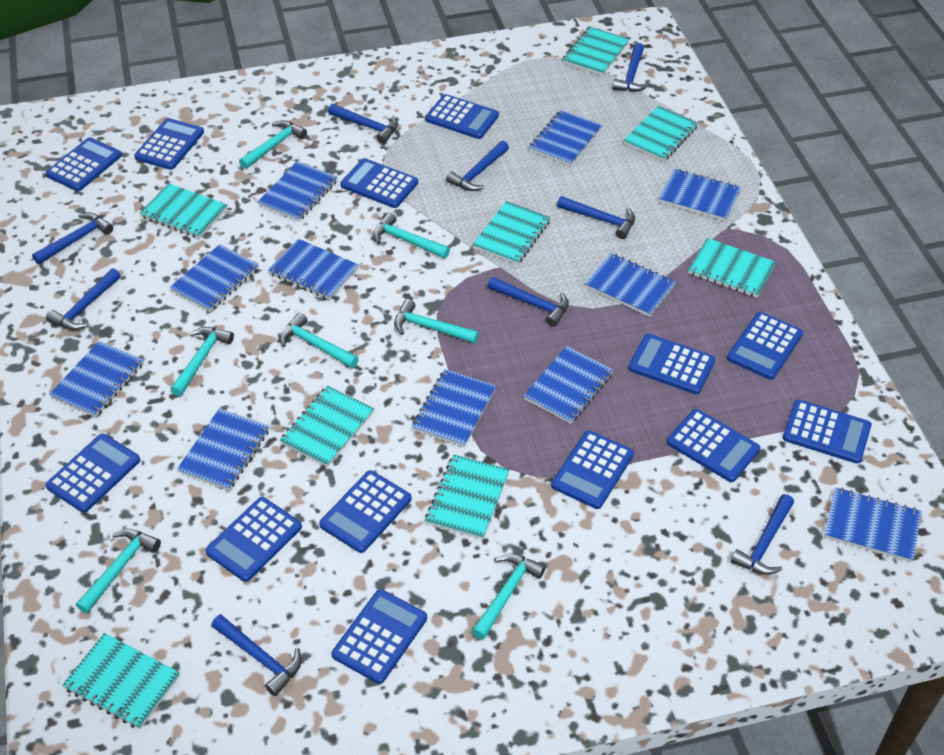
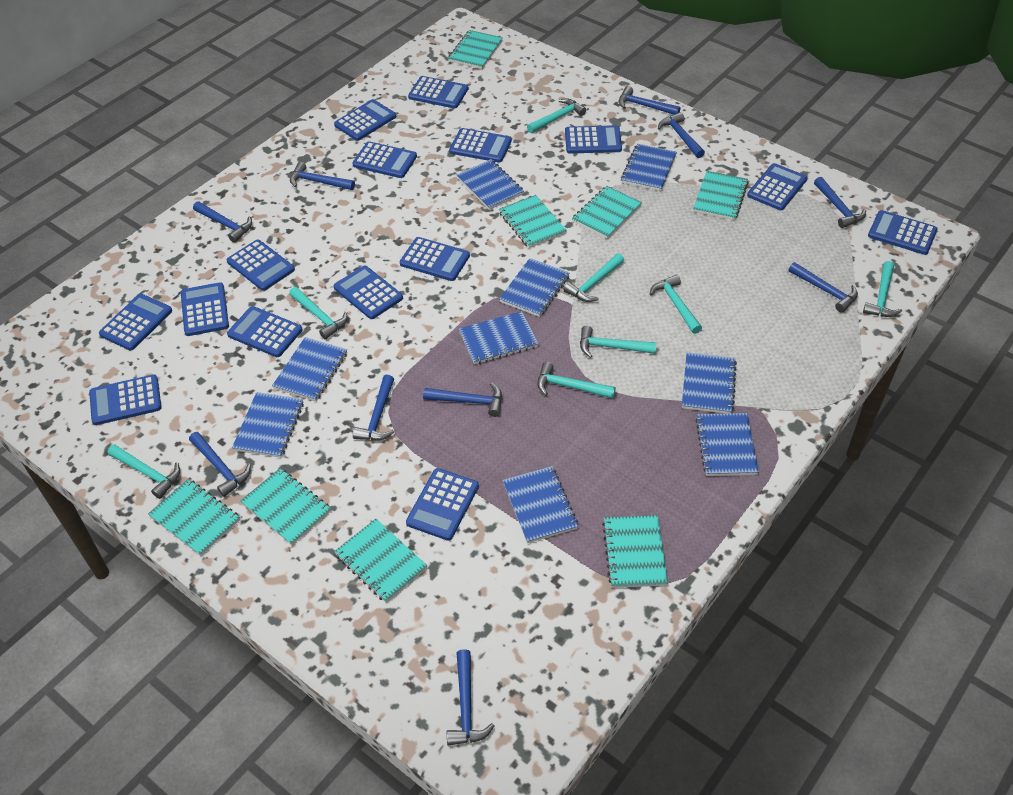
blue calculator: 13 -> 15
blue hammer: 9 -> 10
blue notebook: 11 -> 9
turquoise hammer: 7 -> 8

